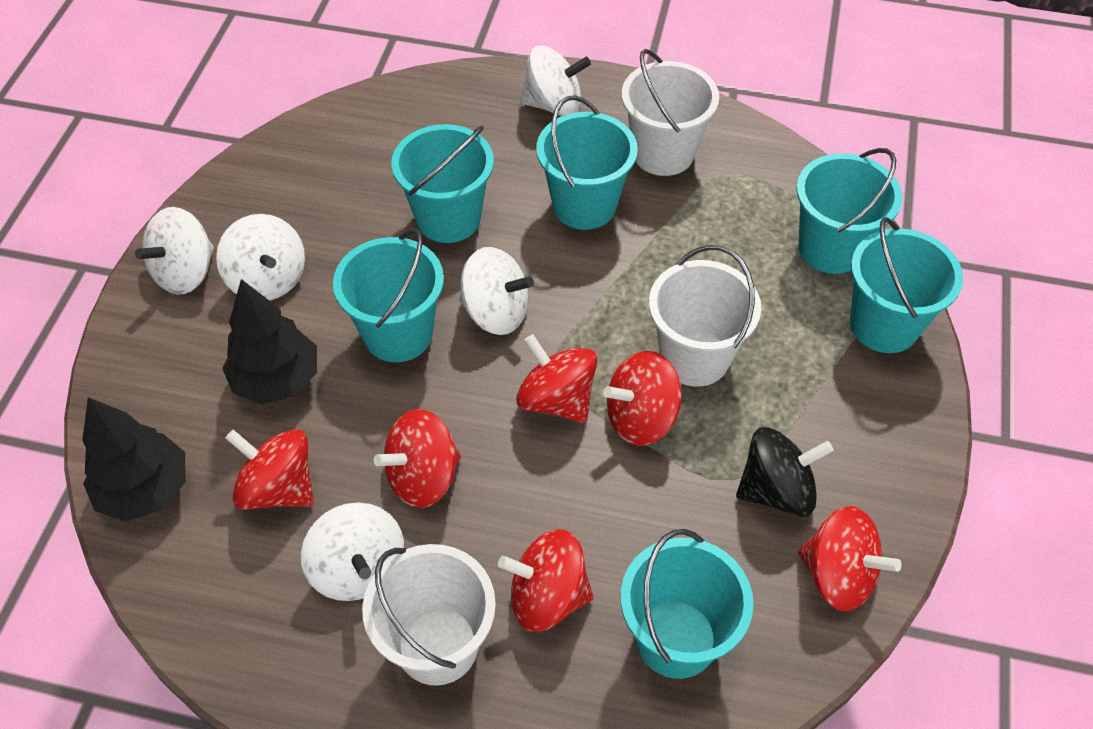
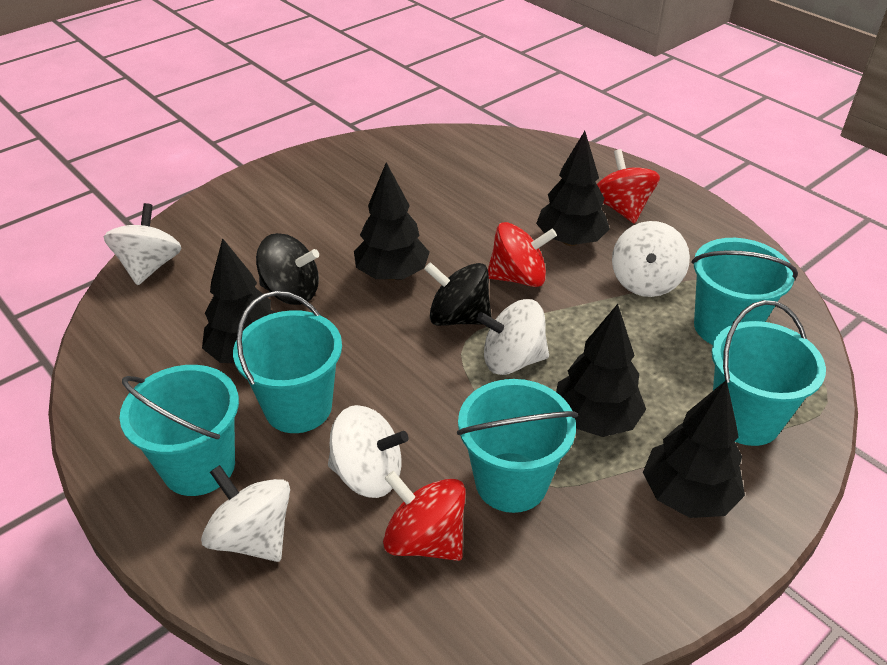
black spinning top: 1 -> 2
black tree: 2 -> 5
red spinning top: 6 -> 3
turquoise bucket: 6 -> 5
white bucket: 3 -> 0

